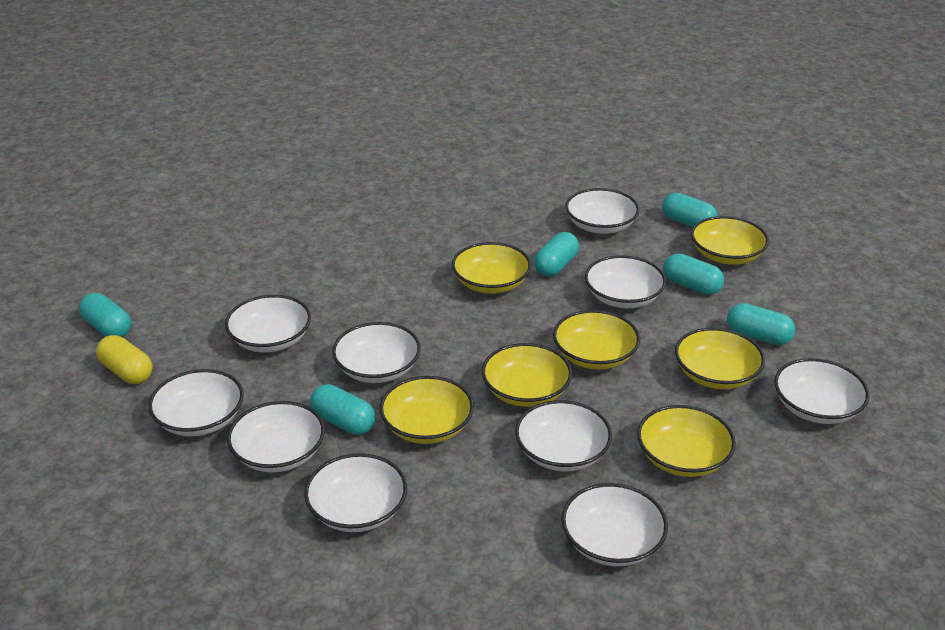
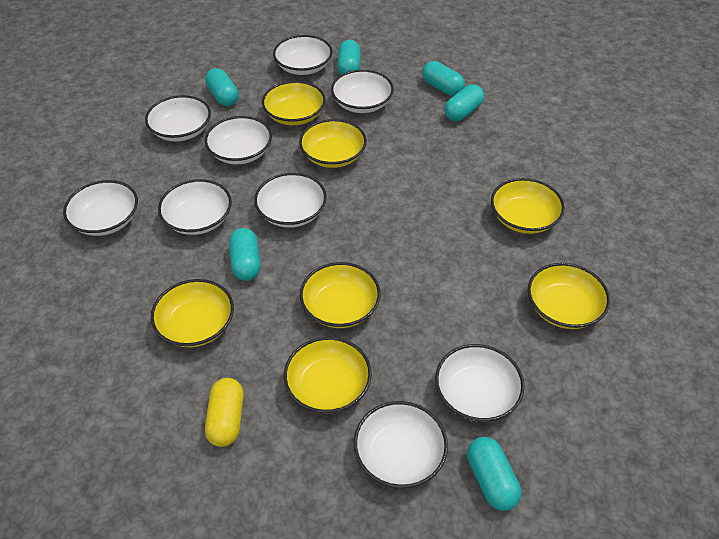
white bowl: 10 -> 9

